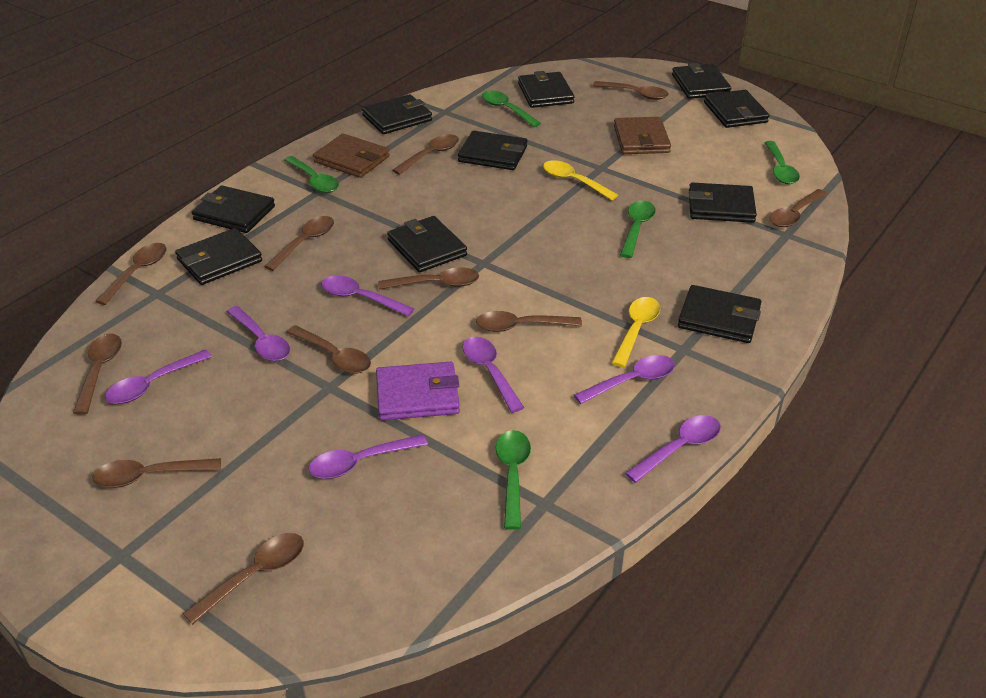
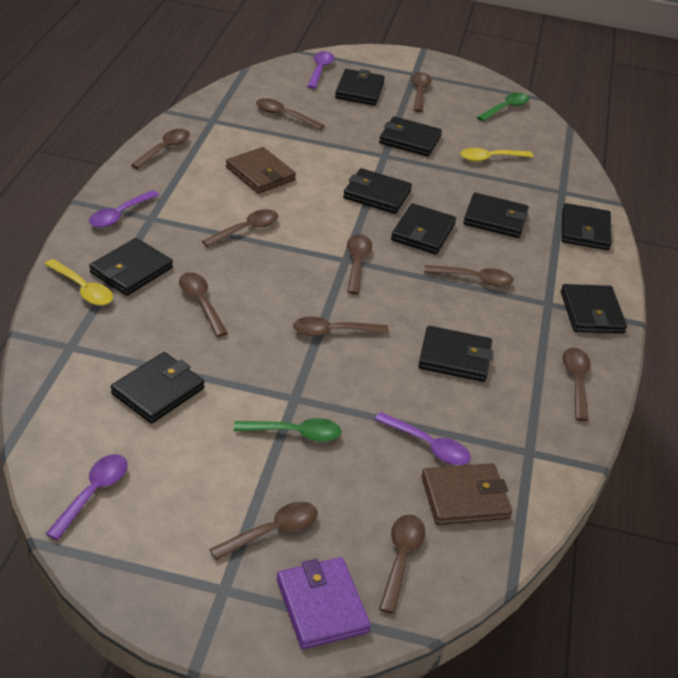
green spoon: 5 -> 2
purple spoon: 7 -> 4

